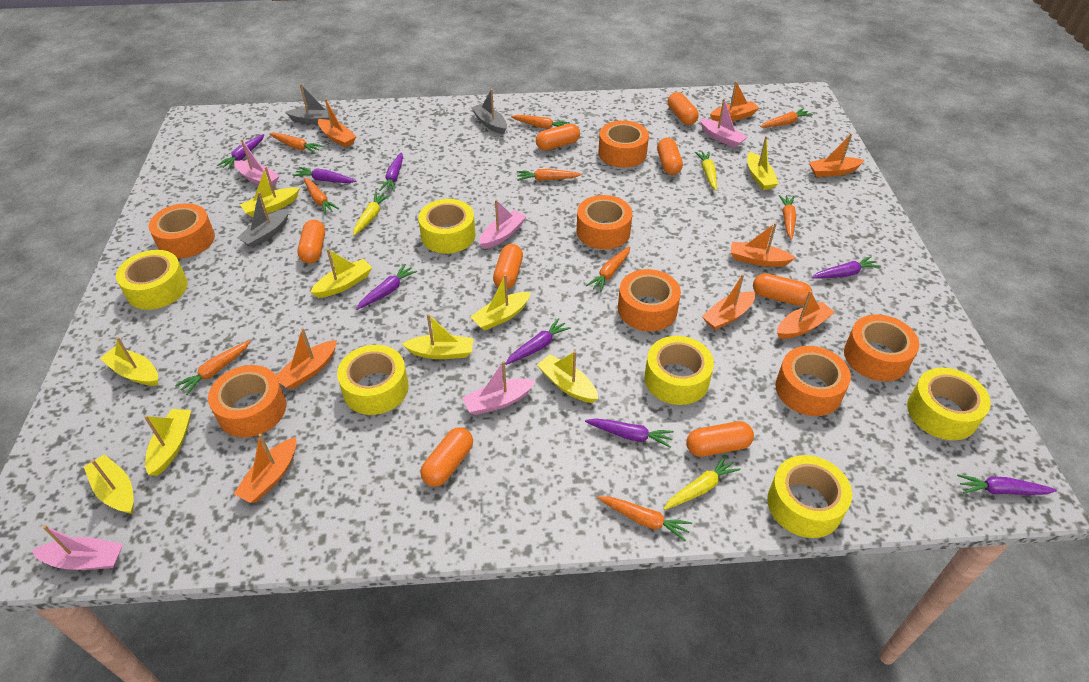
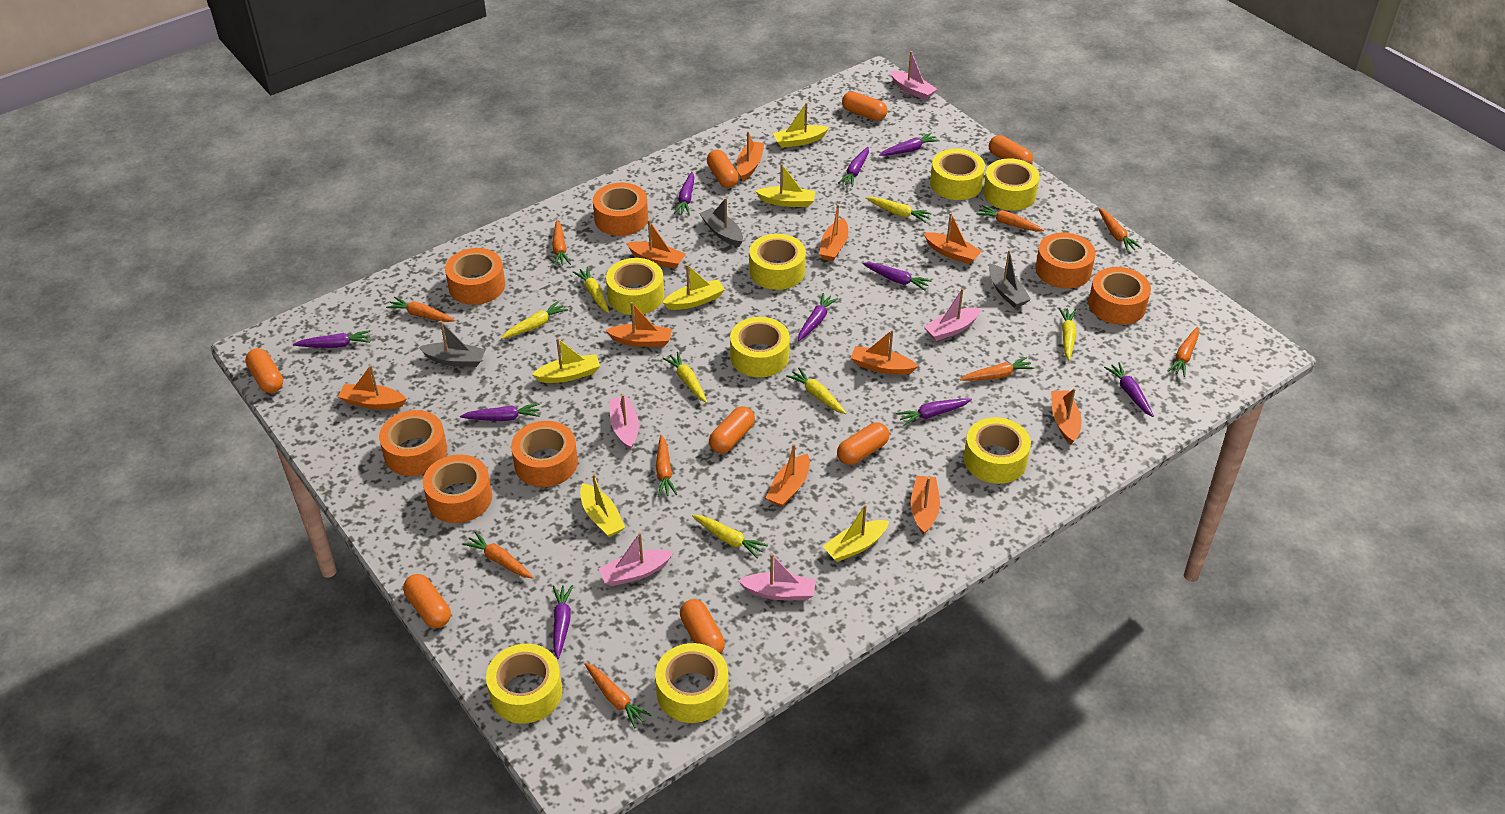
orange boat: 8 -> 10
purple carrot: 8 -> 10
yellow boat: 9 -> 6
yellow carrot: 3 -> 7
yellow tape: 6 -> 8

